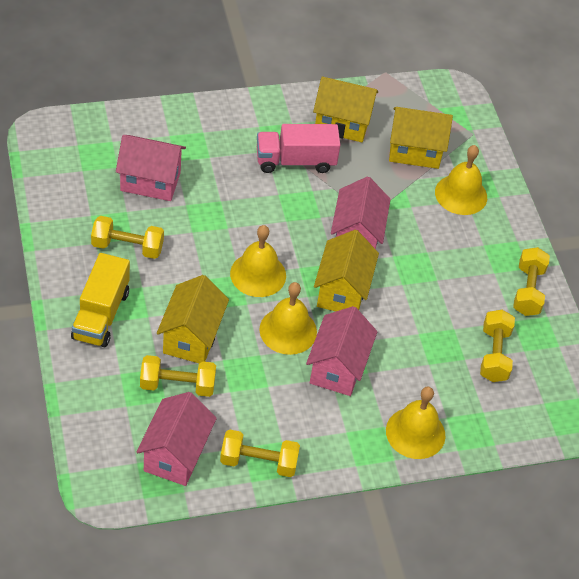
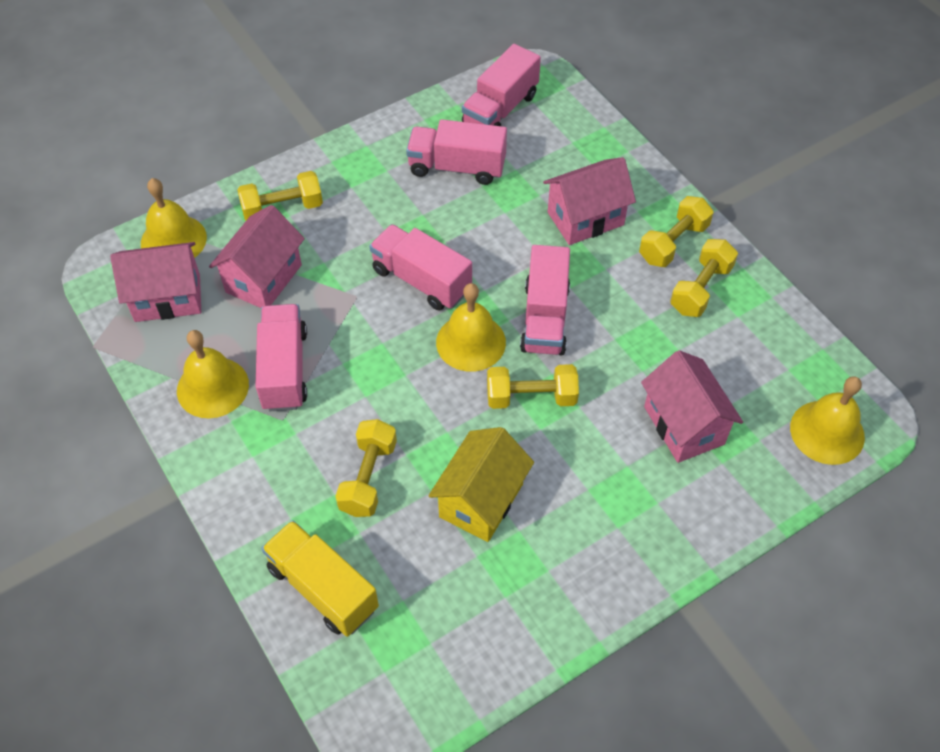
pink truck: 1 -> 5
yellow house: 4 -> 1

